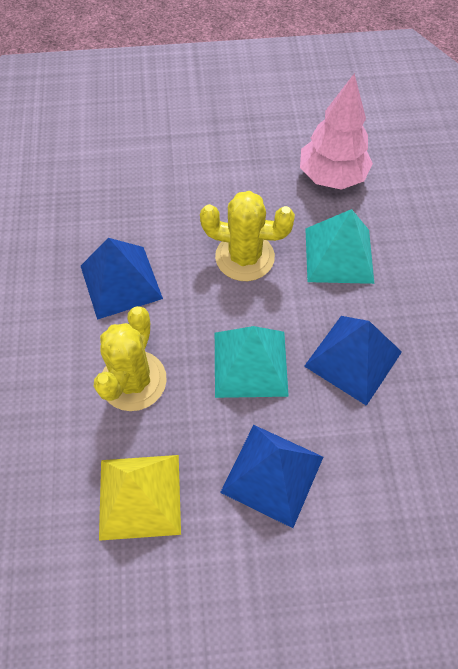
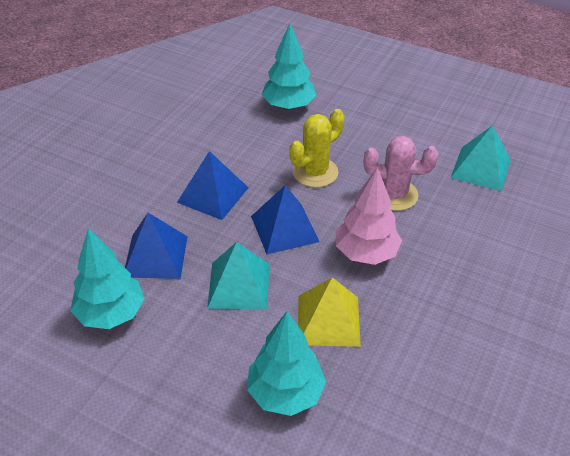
pink cactus: 0 -> 1
turquoise tree: 0 -> 3
yellow cactus: 2 -> 1

